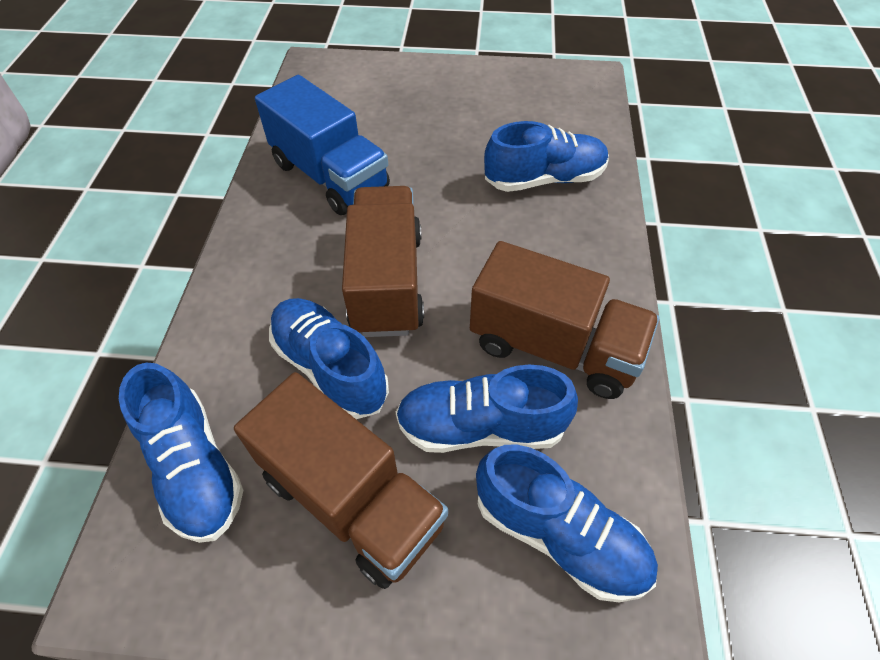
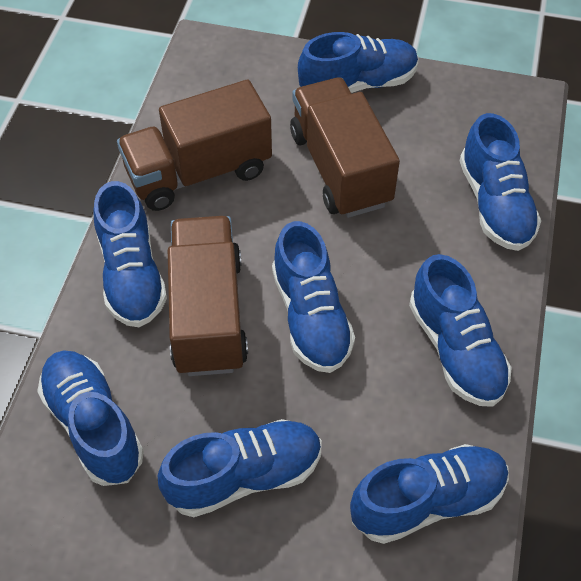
blue shoe: 5 -> 8
blue truck: 1 -> 0

